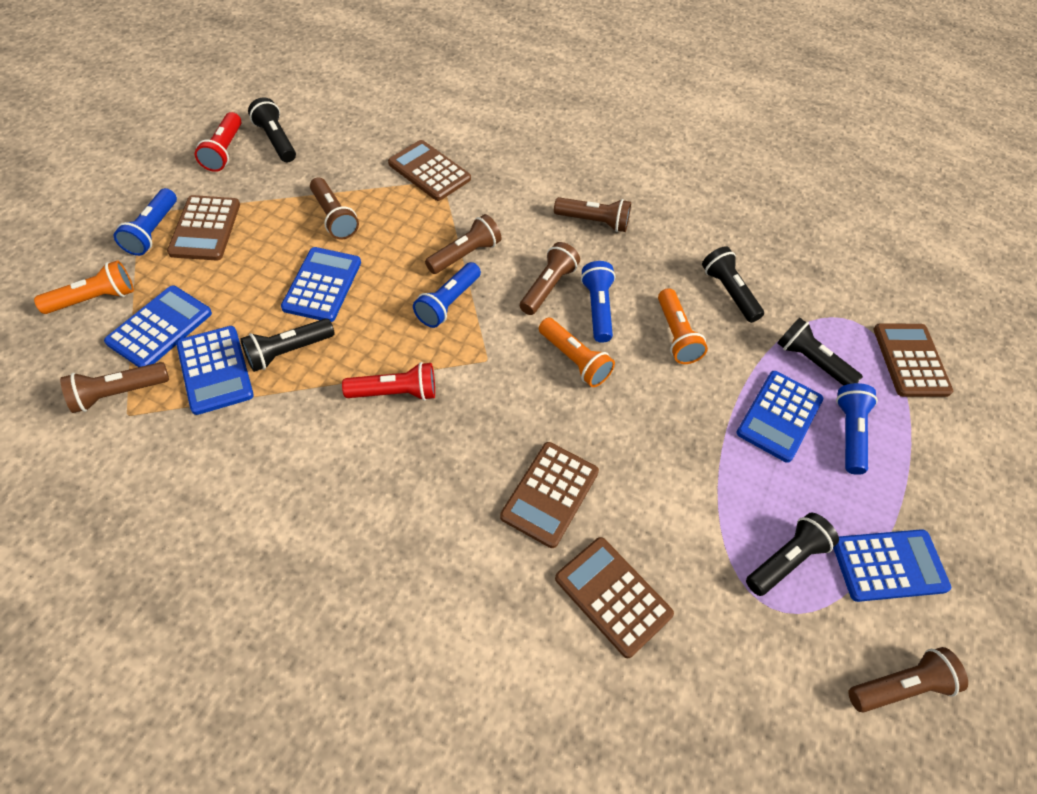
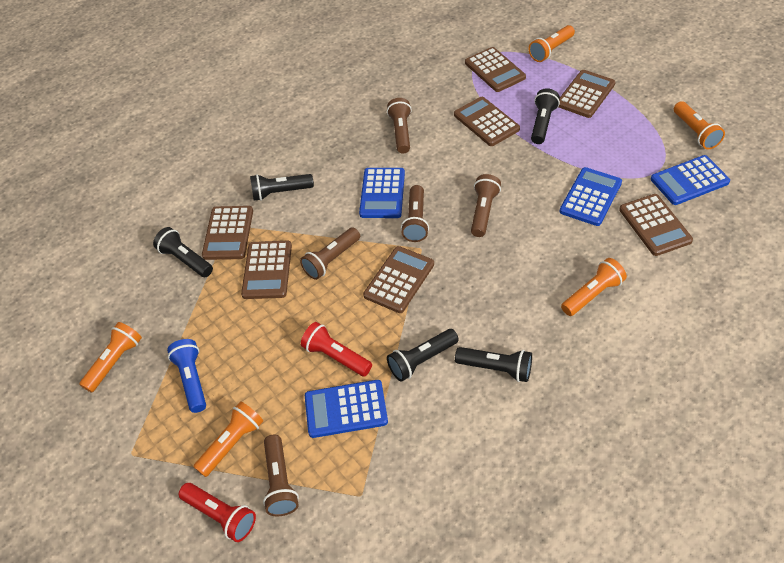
blue calculator: 5 -> 4
blue flashlight: 4 -> 1
brown calculator: 5 -> 7
brown flashlight: 6 -> 5
orange flashlight: 3 -> 5

